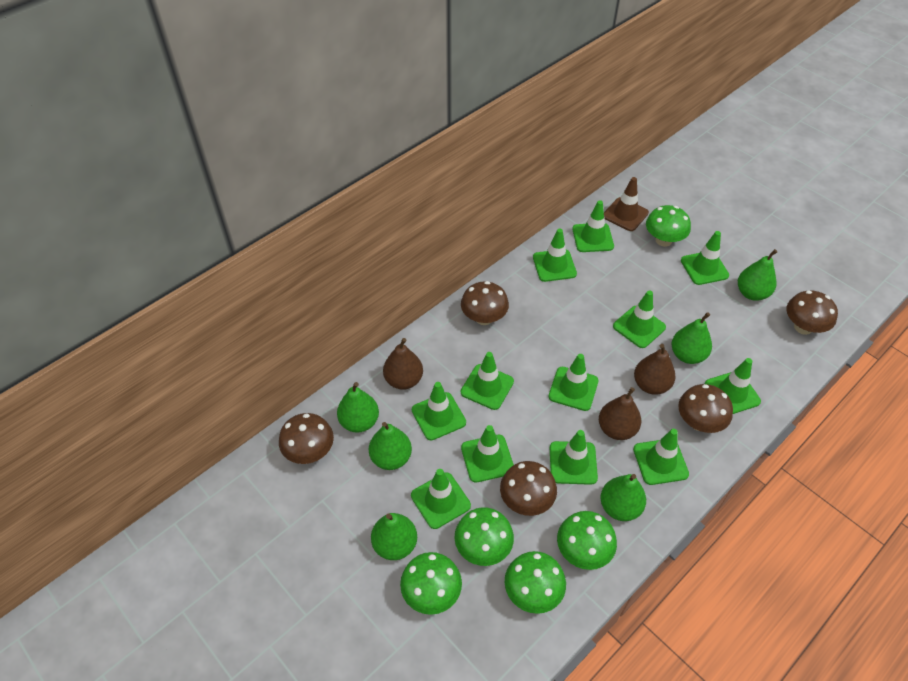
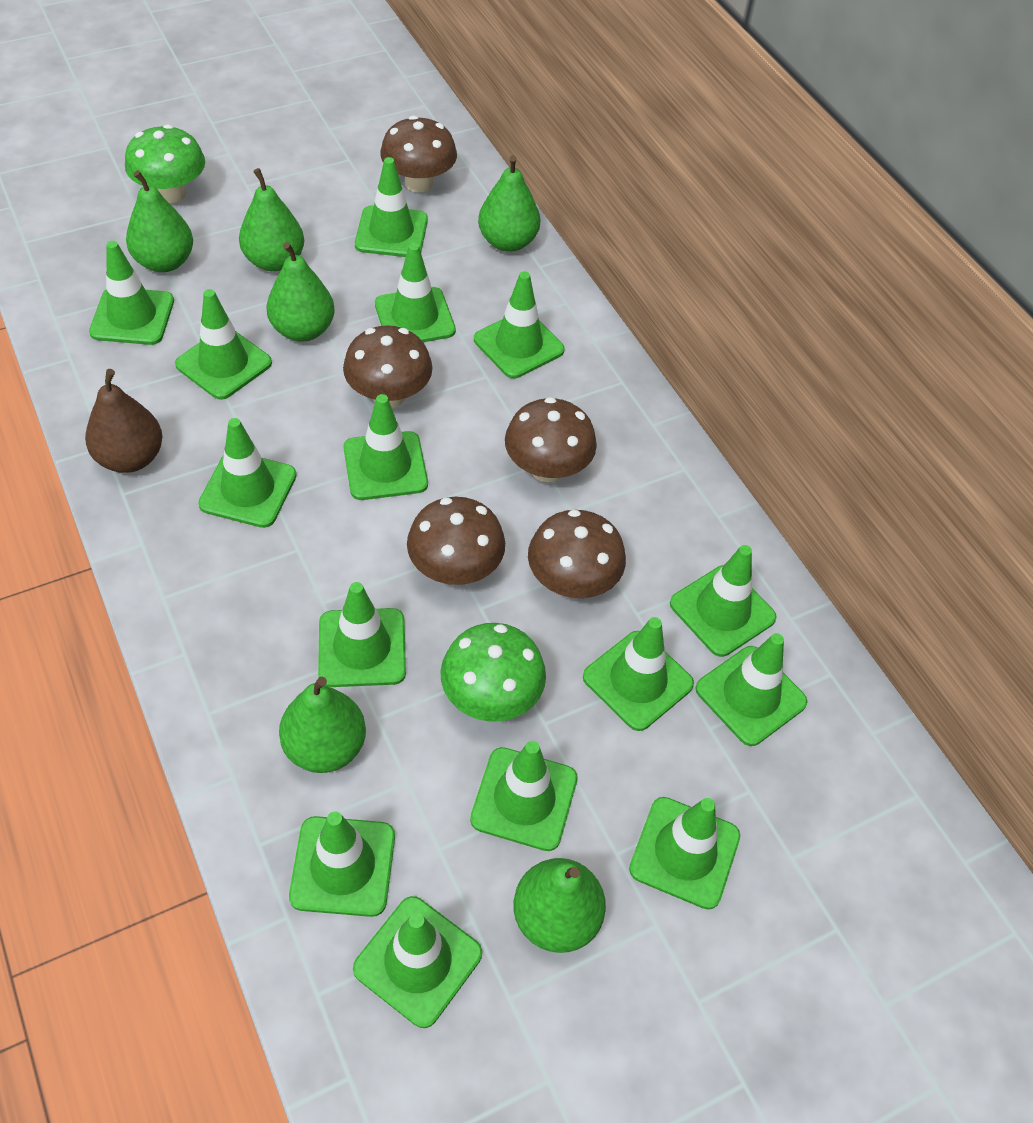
brown pear: 3 -> 1
brown traffic cone: 1 -> 0
green mushroom: 5 -> 2
green traffic cone: 12 -> 15

